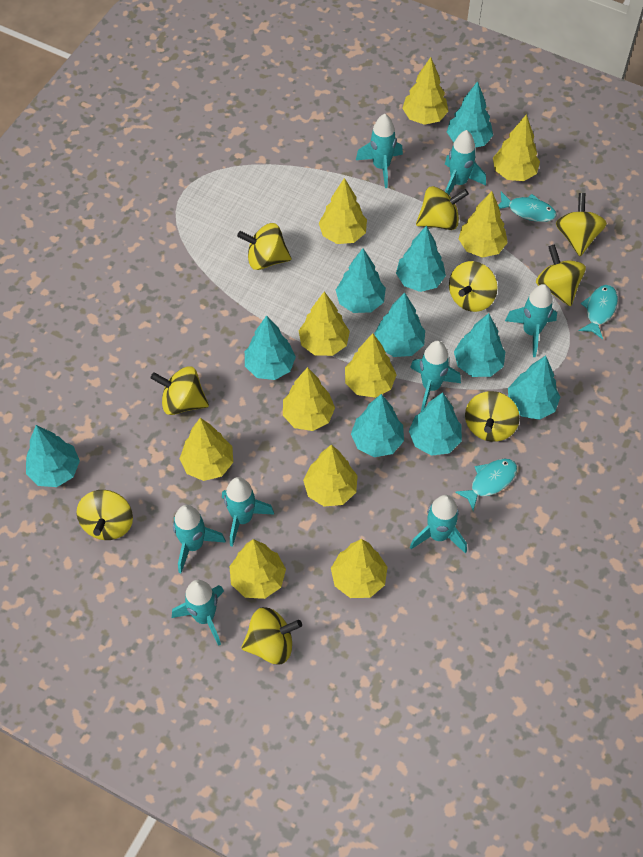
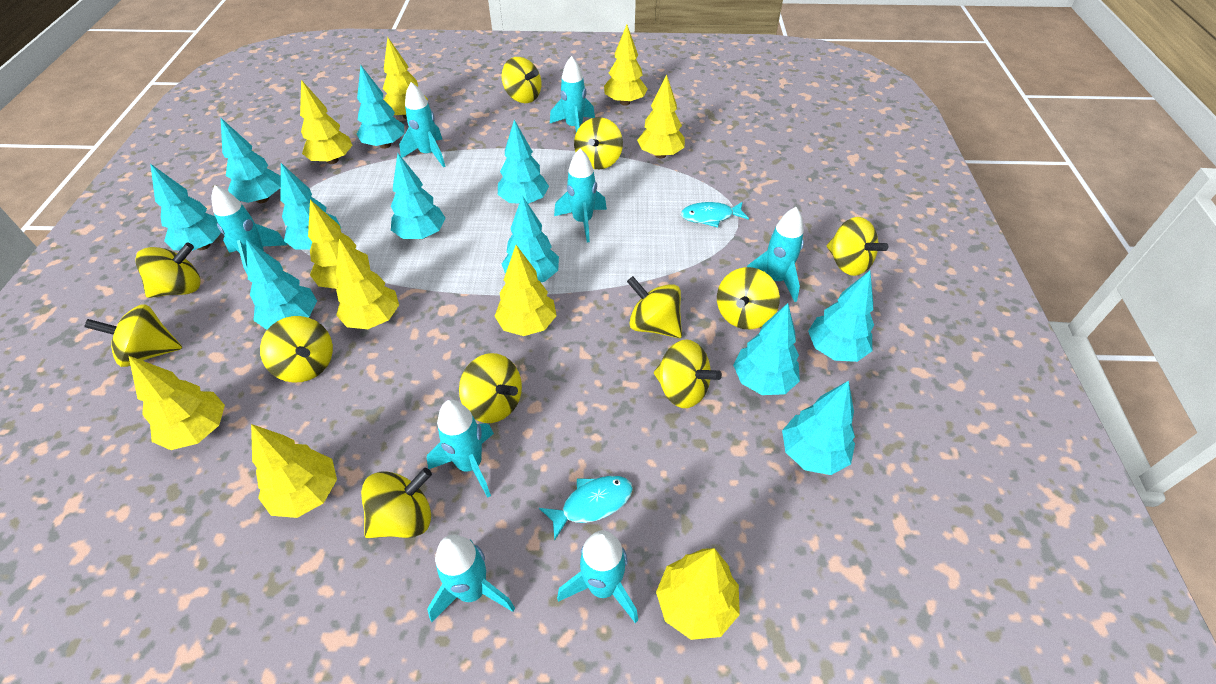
turquoise fish: 3 -> 2
turquoise tree: 10 -> 11
yellow spinning top: 9 -> 11
yellow tree: 11 -> 10

